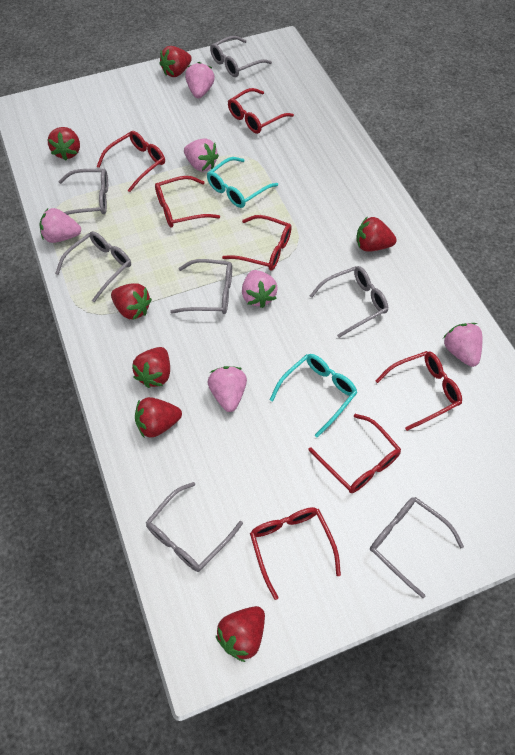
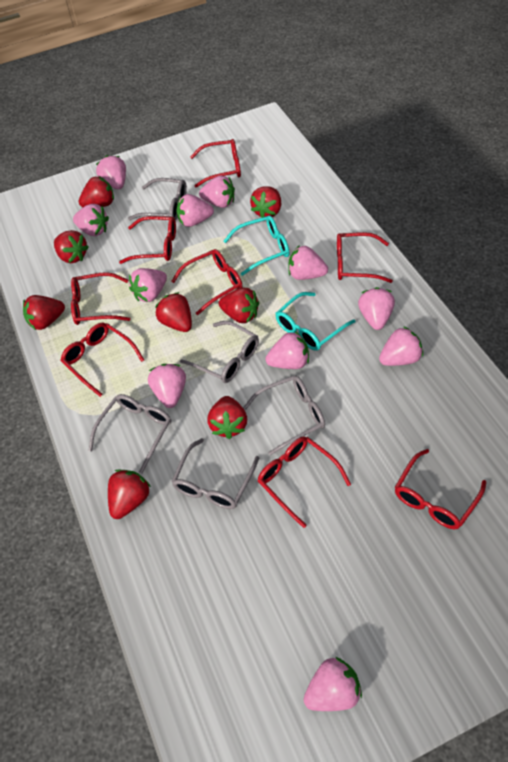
grey glasses: 7 -> 5
pink strawberry: 6 -> 11
red glasses: 7 -> 8
red strawberry: 7 -> 8

